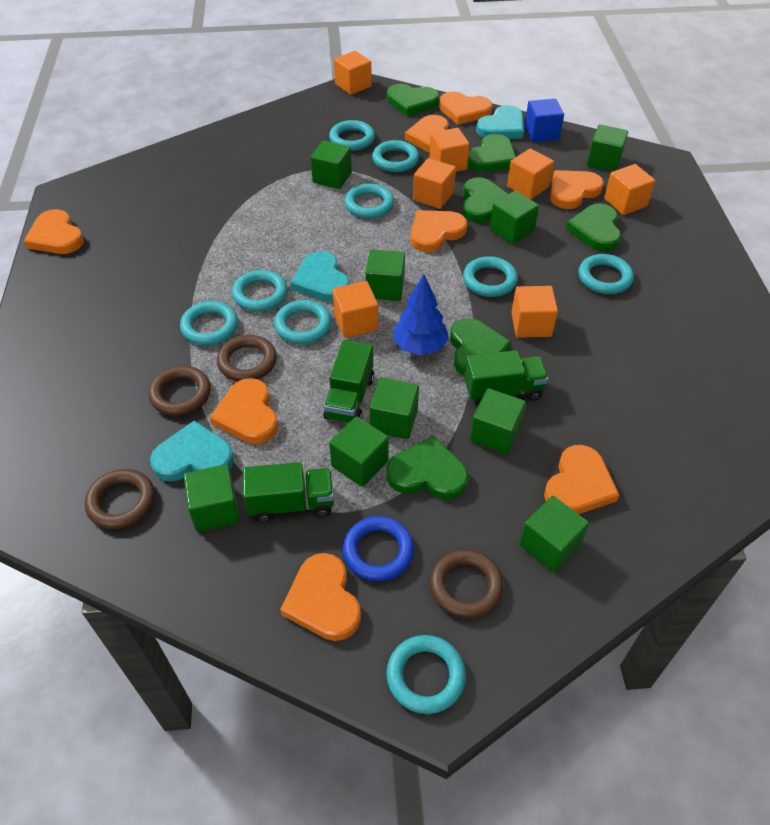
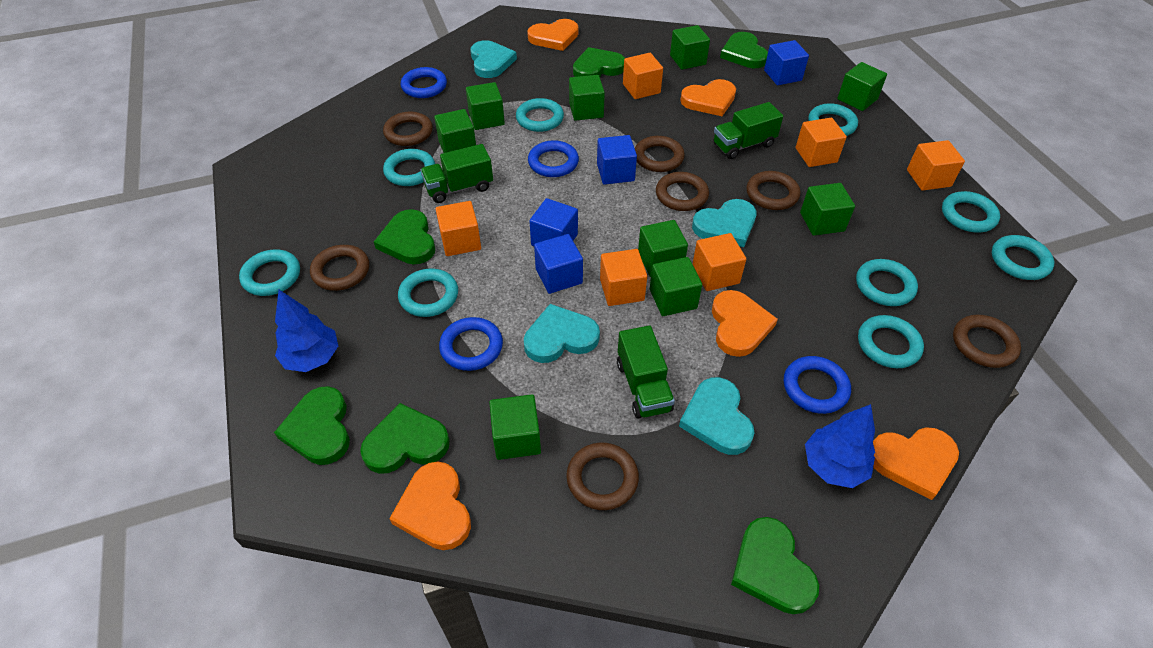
blue cube: 1 -> 4
blue ring: 1 -> 4
blue tree: 1 -> 2
brown ring: 4 -> 7
orange cube: 7 -> 6
orange heart: 8 -> 5
turquoise heart: 3 -> 4

